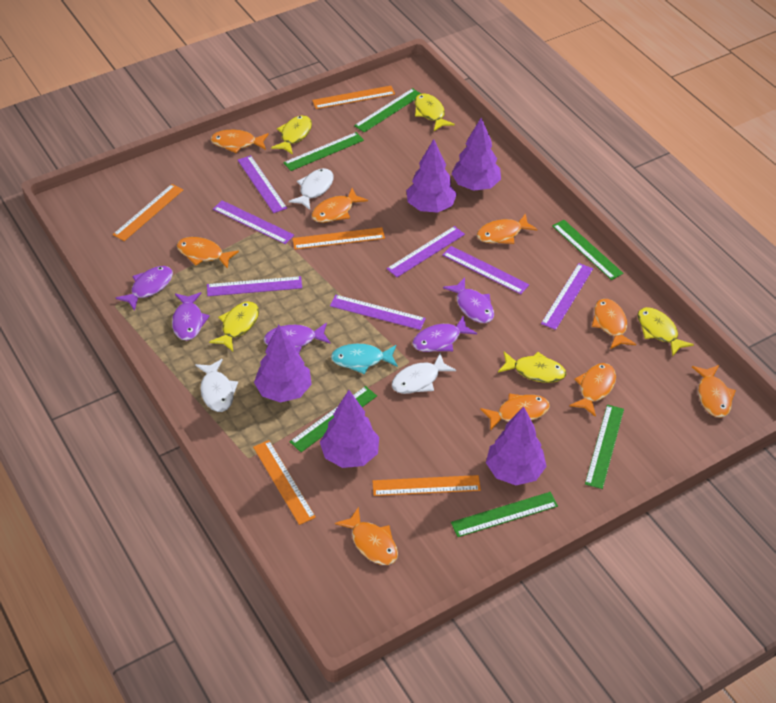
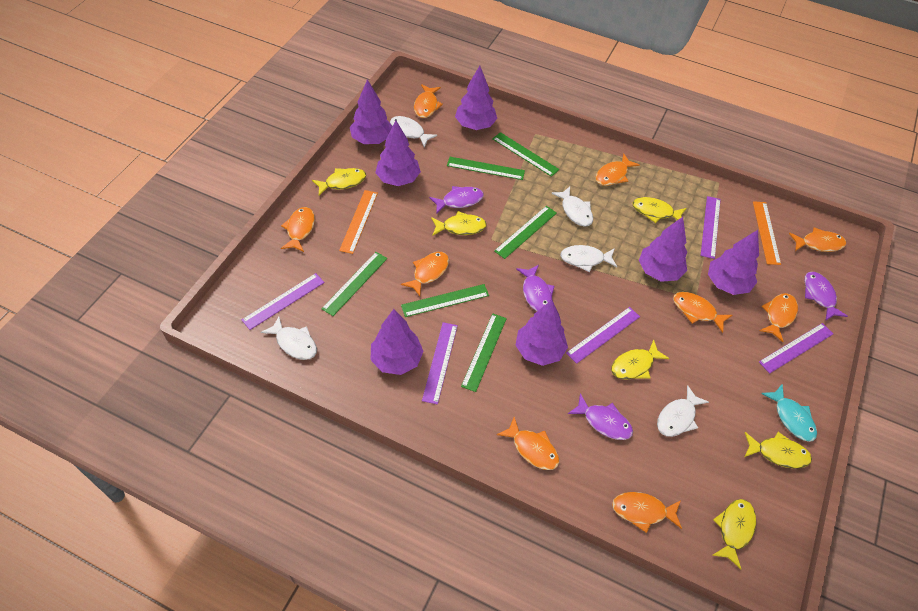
orange ruler: 5 -> 2
purple fish: 5 -> 4
purple ruler: 7 -> 5
purple tree: 5 -> 7
white fish: 3 -> 5
yellow fish: 5 -> 6

